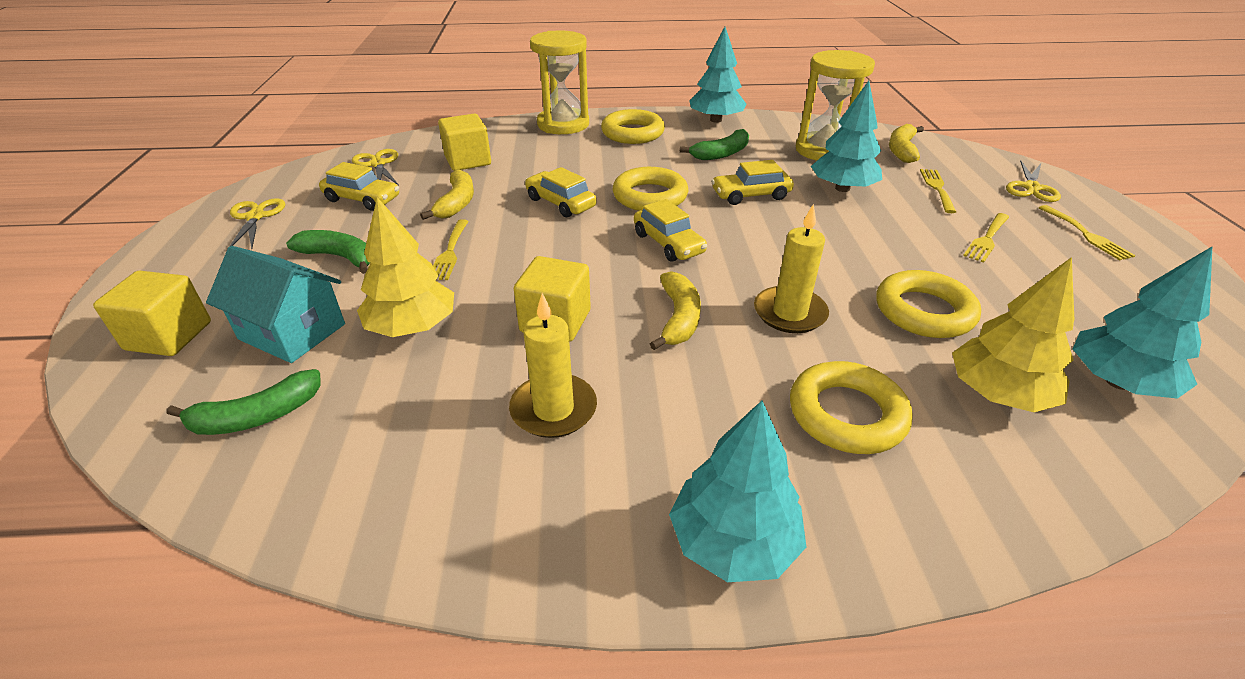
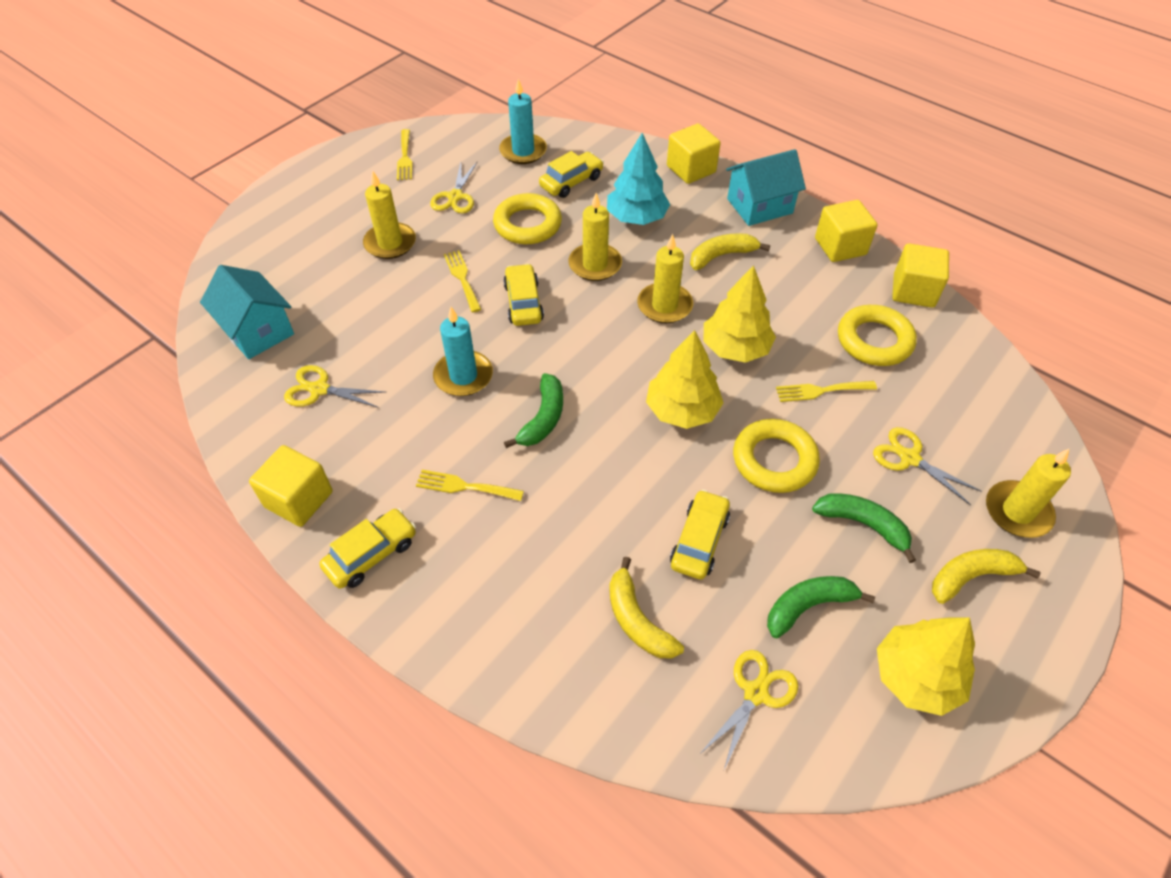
turquoise candle: 0 -> 2
turquoise house: 1 -> 2
turquoise tree: 4 -> 1
yellow candle: 2 -> 4
yellow cube: 3 -> 4
yellow hourglass: 2 -> 0
yellow ring: 4 -> 3
yellow scissors: 3 -> 4
yellow tree: 2 -> 3

